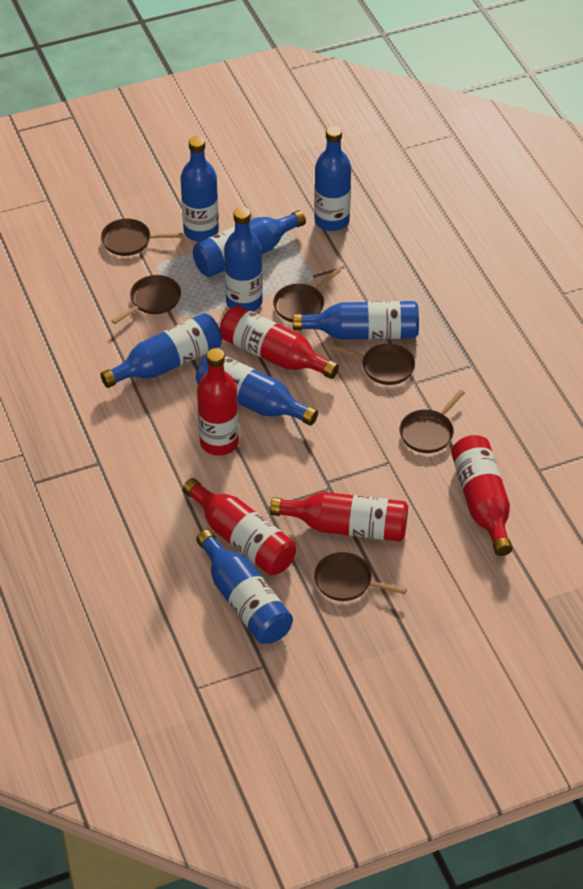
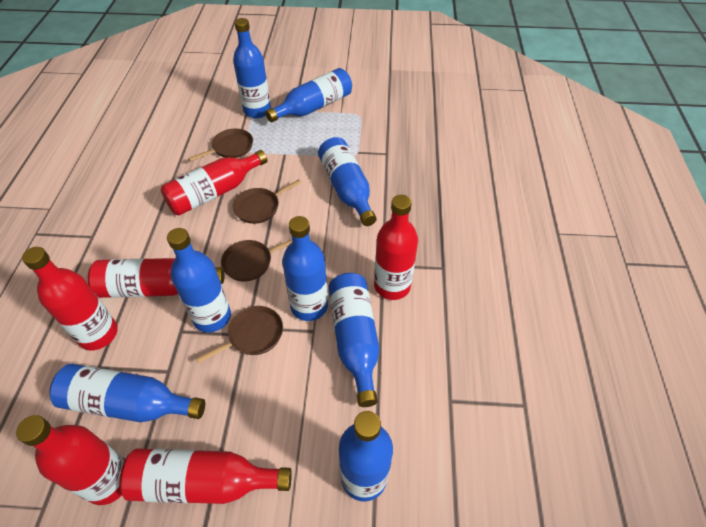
brown pan: 6 -> 4
red bottle: 5 -> 6

